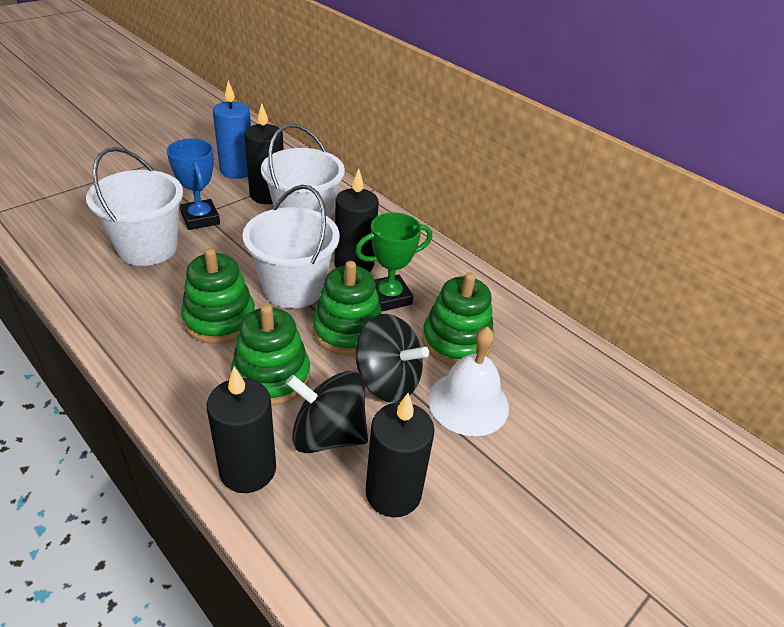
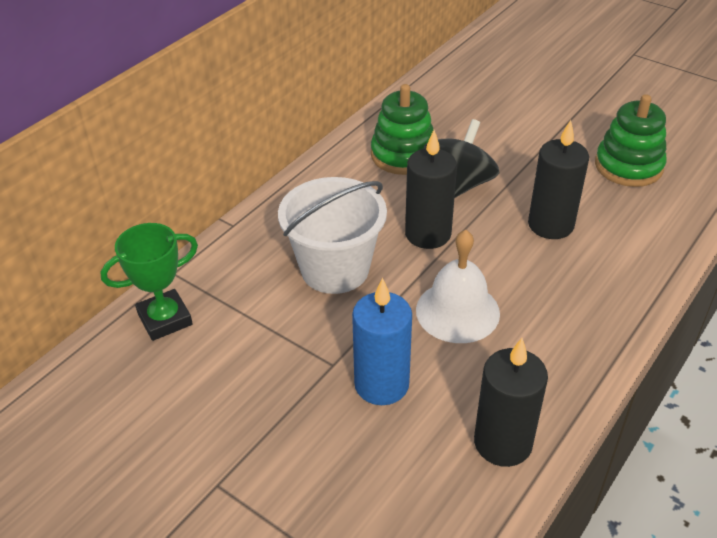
black candle: 4 -> 3
black spinning top: 2 -> 1
blue trophy: 1 -> 0
green stacking toy: 4 -> 2
white bucket: 3 -> 1

